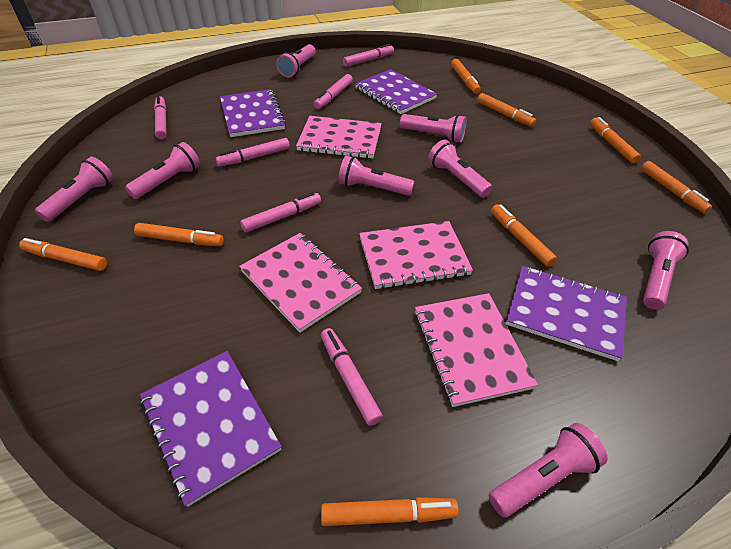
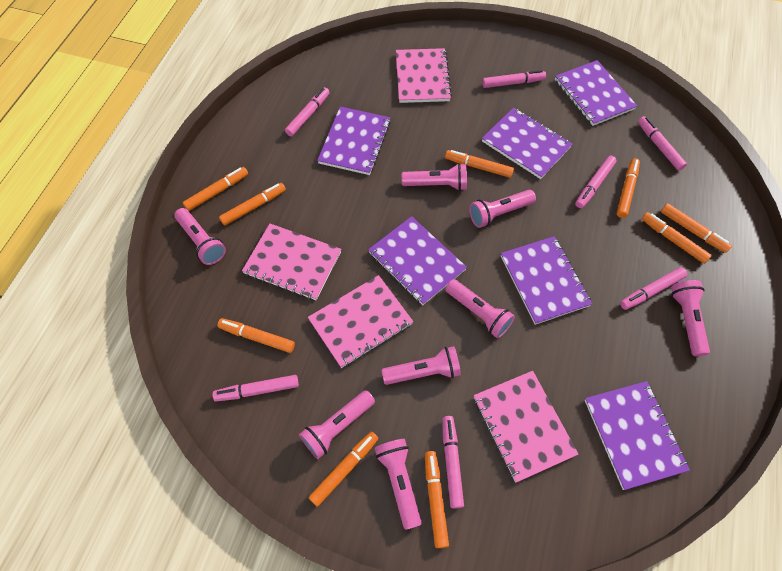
orange marker: 8 -> 9
pink marker: 6 -> 7
purple notebook: 4 -> 6

